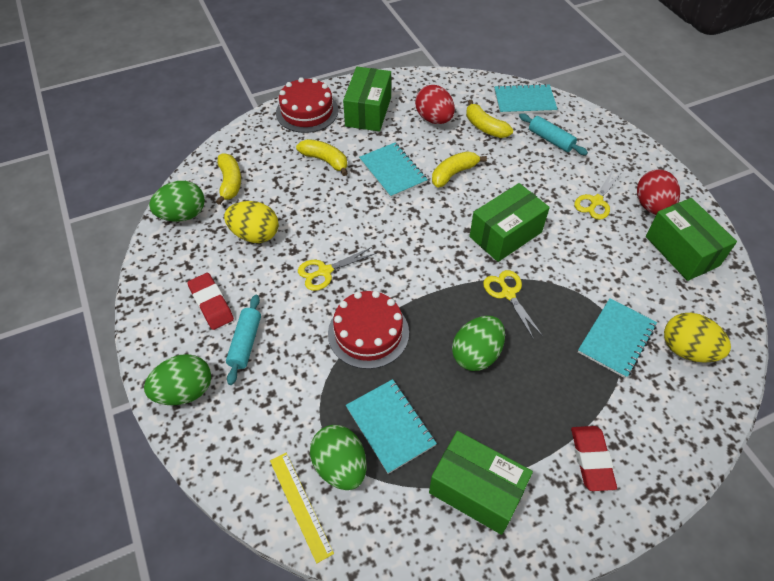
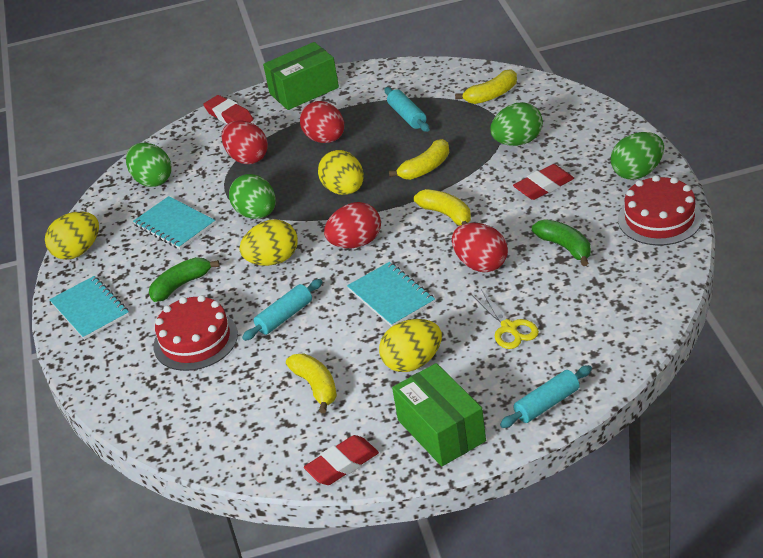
green banana: 0 -> 2
green box: 4 -> 2
red egg: 2 -> 4
red eraser: 2 -> 3
turquoise notebook: 4 -> 3
turquoise rolling pin: 2 -> 3
yellow egg: 2 -> 4
yellow ruler: 1 -> 0
yellow scissors: 3 -> 1

